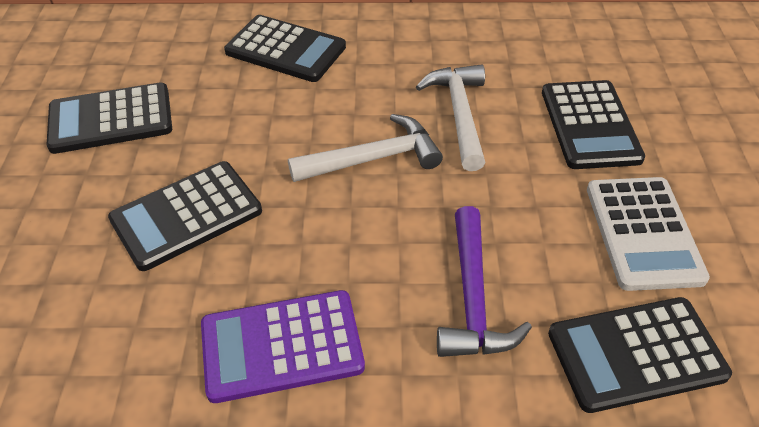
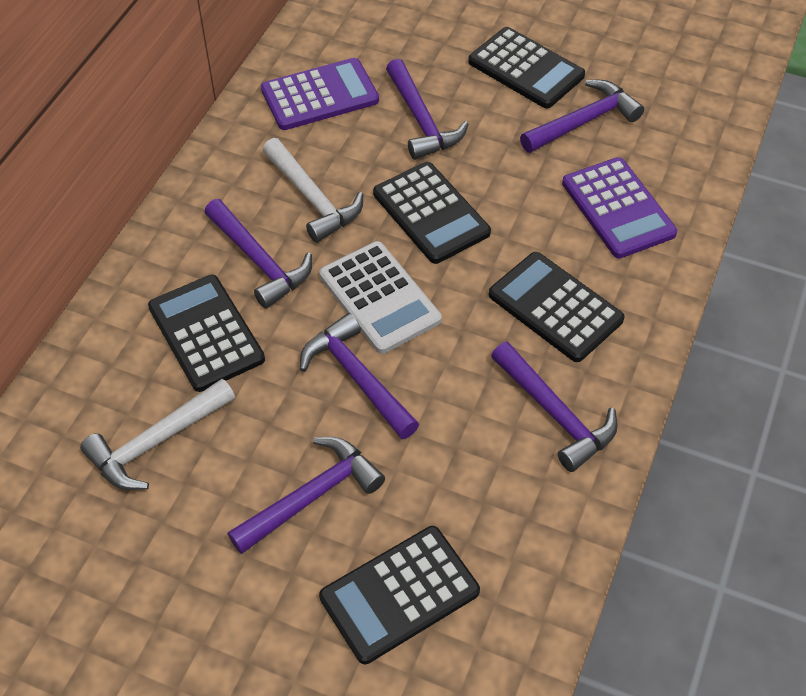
purple calculator: 1 -> 2
purple hammer: 1 -> 6

